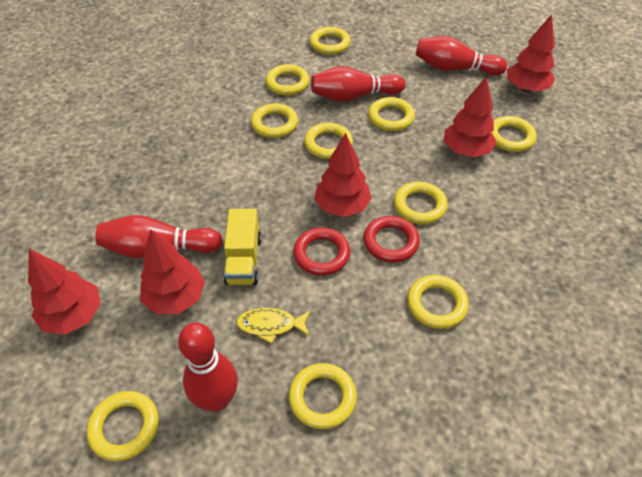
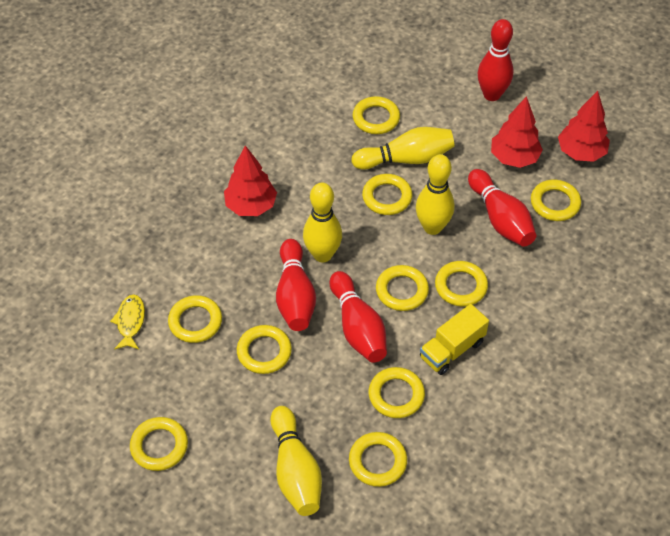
red ring: 2 -> 0
red tree: 5 -> 3
yellow bowling pin: 0 -> 4

